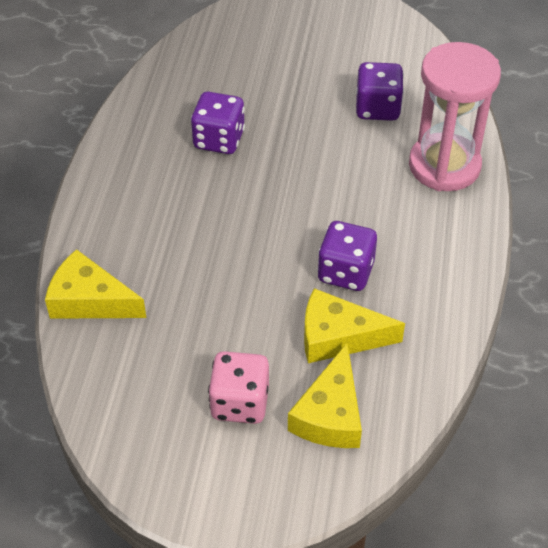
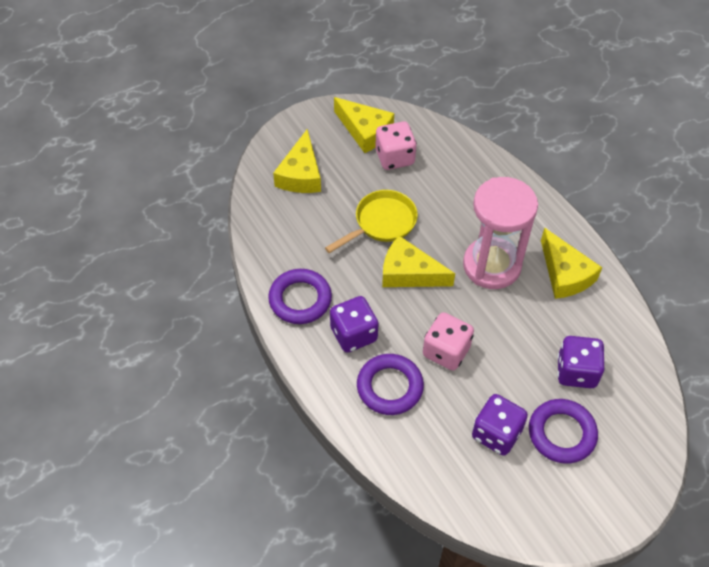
pink dice: 1 -> 2
purple ring: 0 -> 3
yellow cheese: 3 -> 4
yellow pan: 0 -> 1

